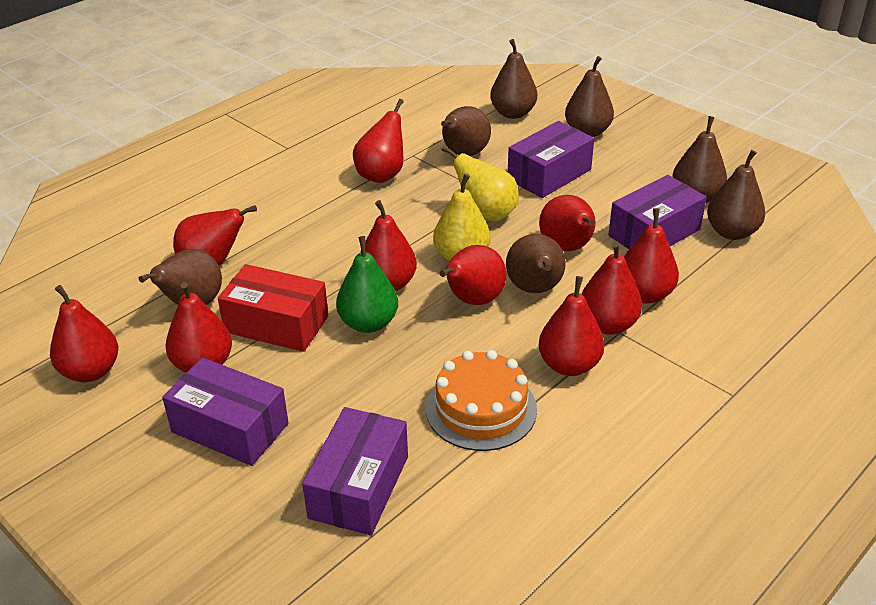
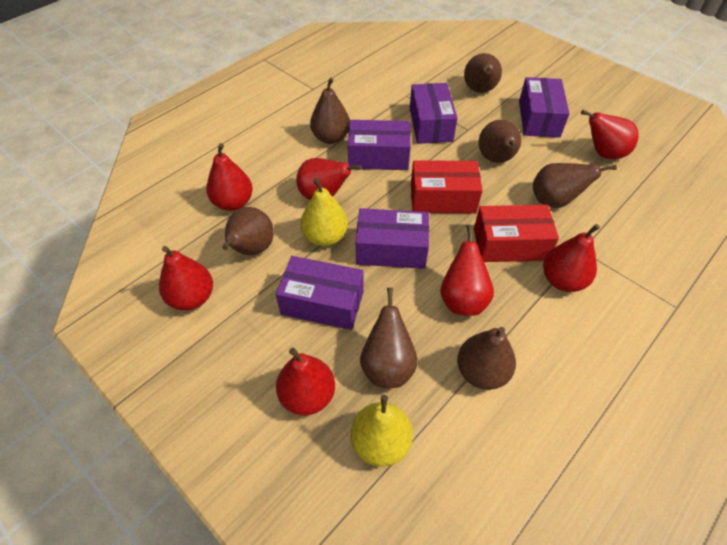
green pear: 1 -> 0
orange cake: 1 -> 0
purple box: 4 -> 5
red box: 1 -> 2
red pear: 10 -> 7

